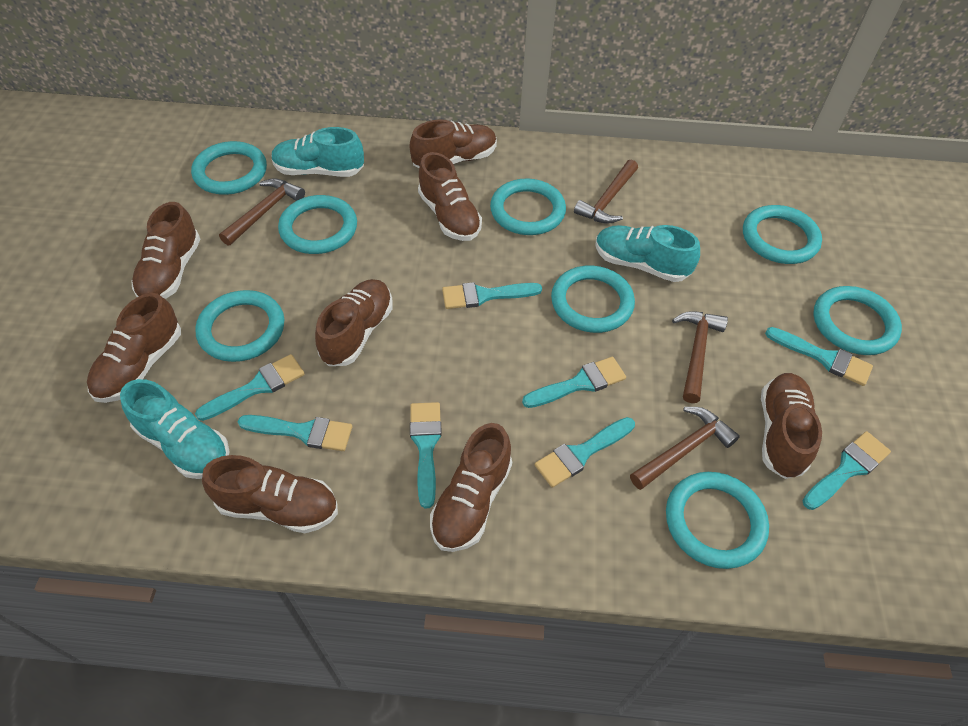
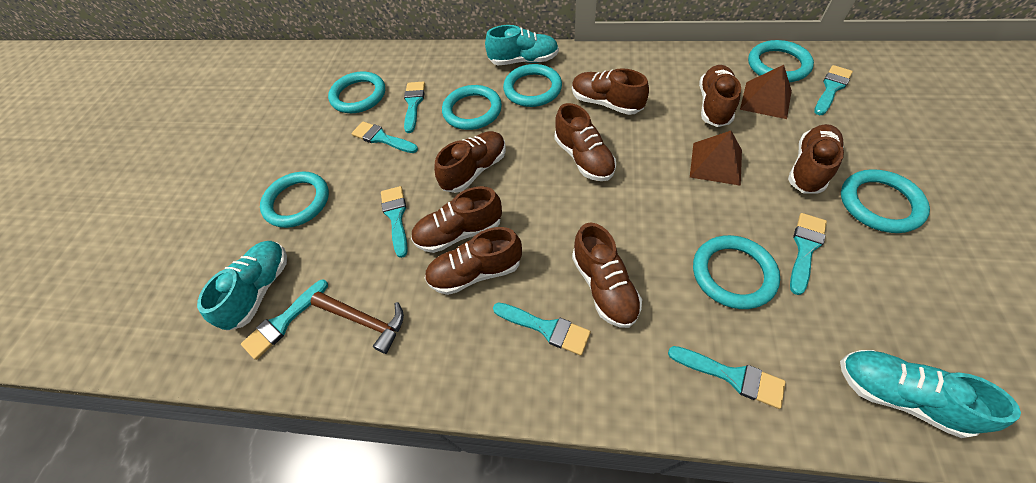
brown hammer: 4 -> 1
brown pyramid: 0 -> 2
turquoise ring: 8 -> 7

